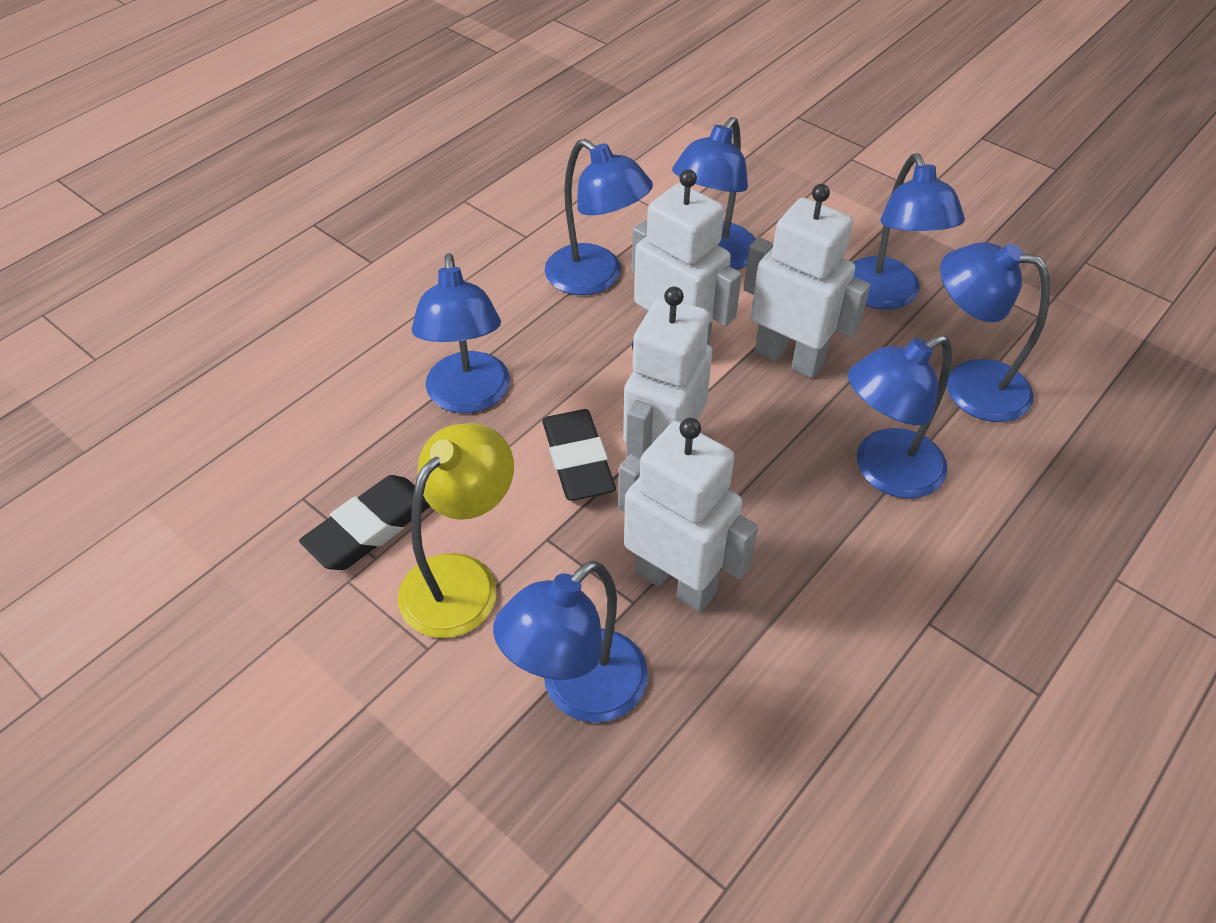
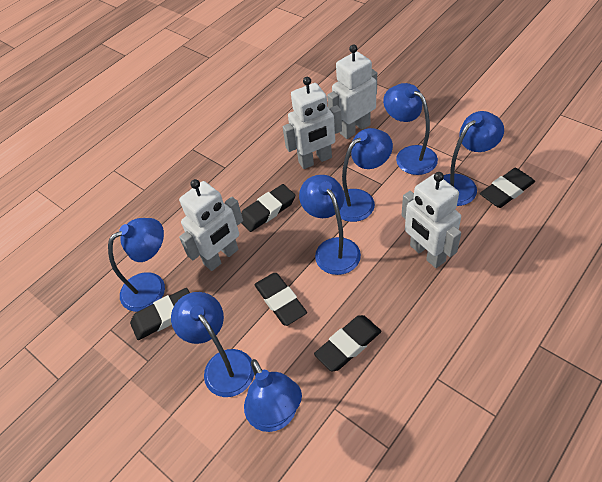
black eraser: 2 -> 5
yellow lamp: 1 -> 0

